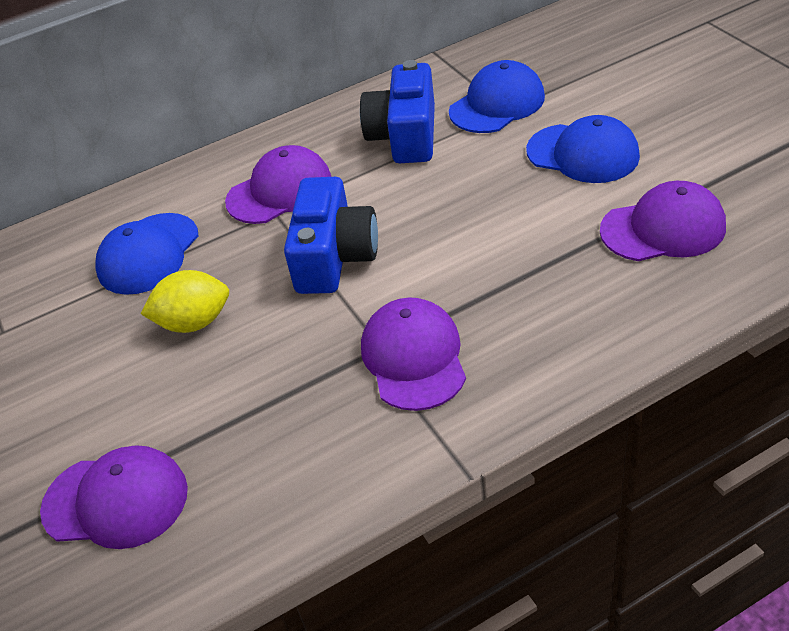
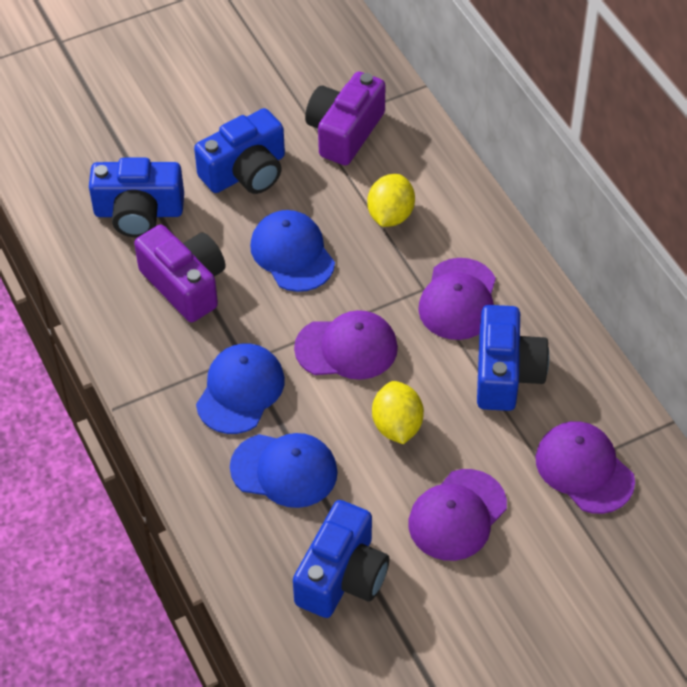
blue camera: 2 -> 4
purple camera: 0 -> 2
yellow lemon: 1 -> 2

